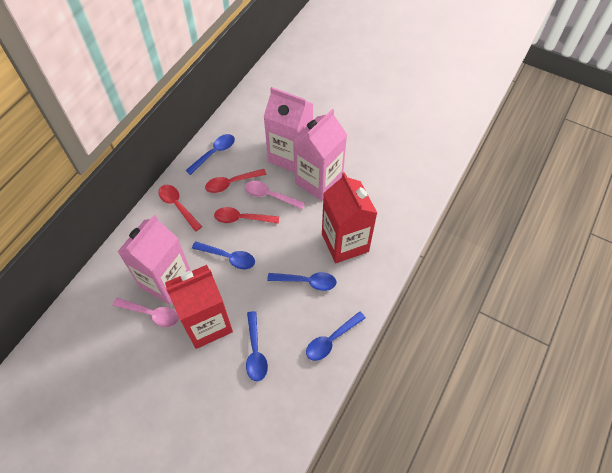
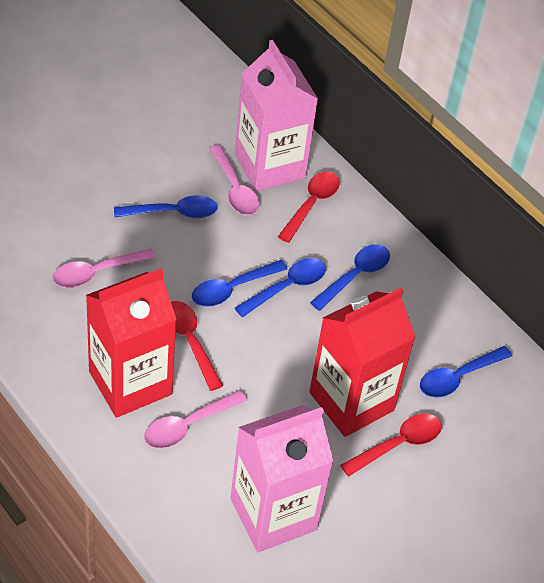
pink carton: 3 -> 2
pink spoon: 2 -> 3

